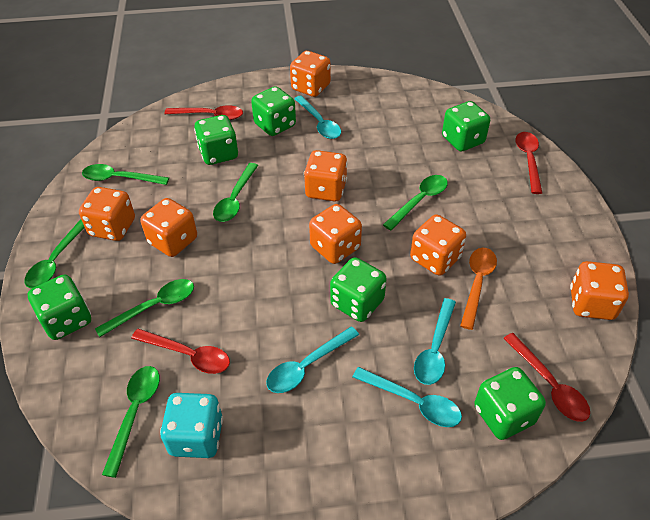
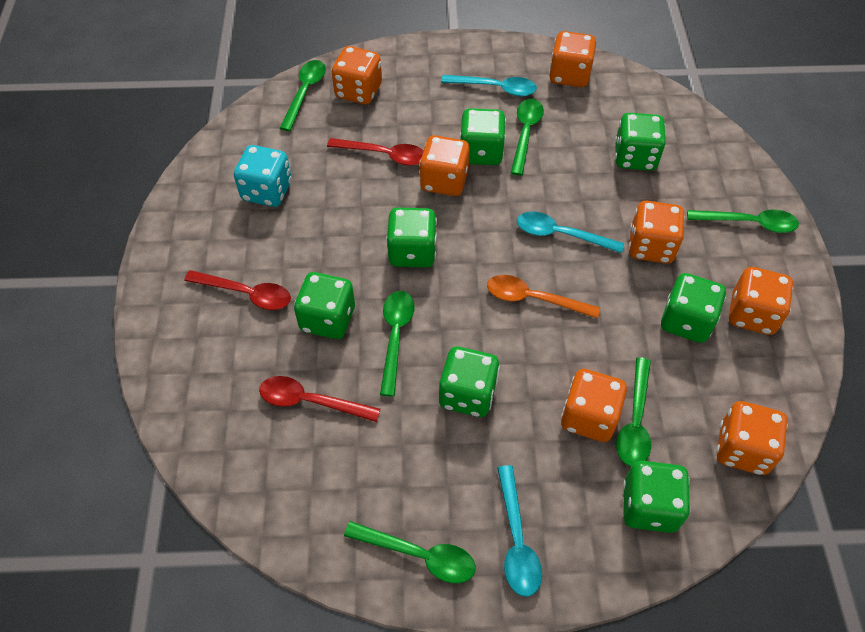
green dice: 6 -> 7
red spoon: 4 -> 3
turquoise spoon: 4 -> 3

